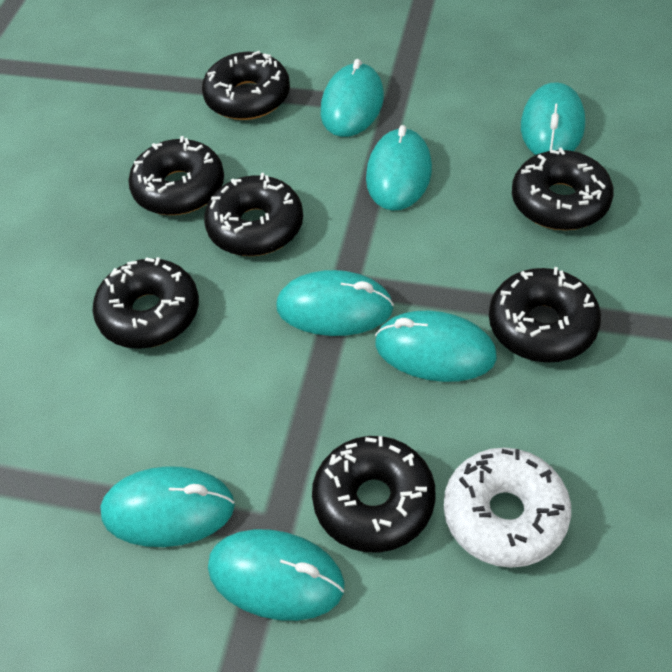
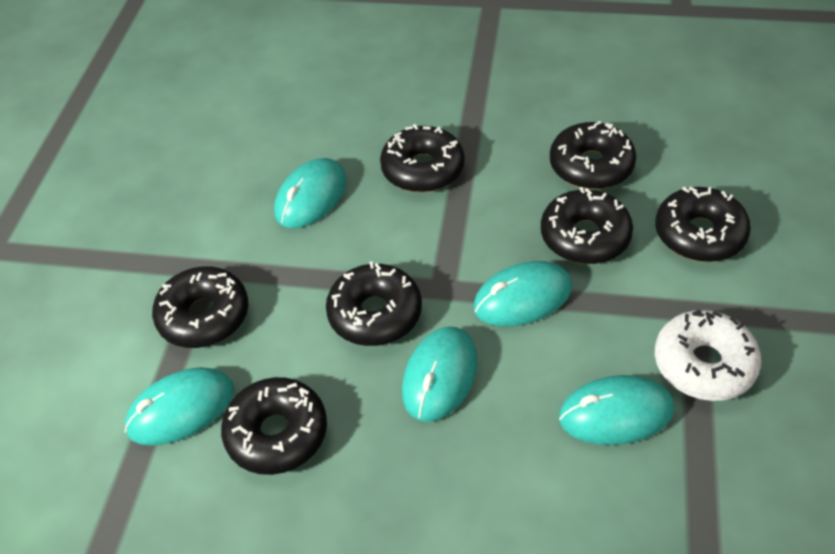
turquoise mouse: 7 -> 5

